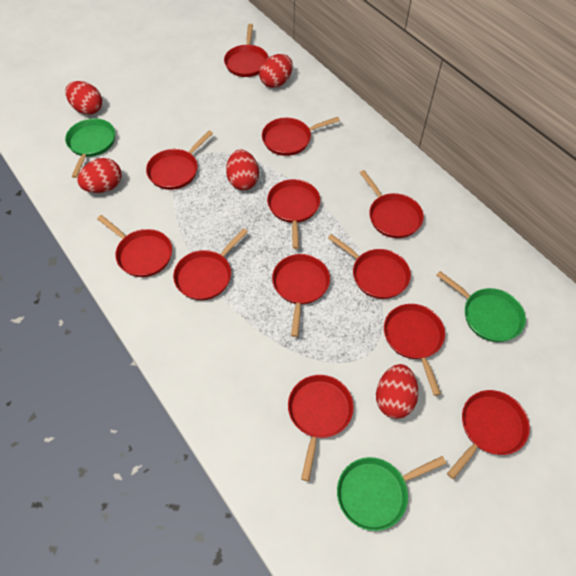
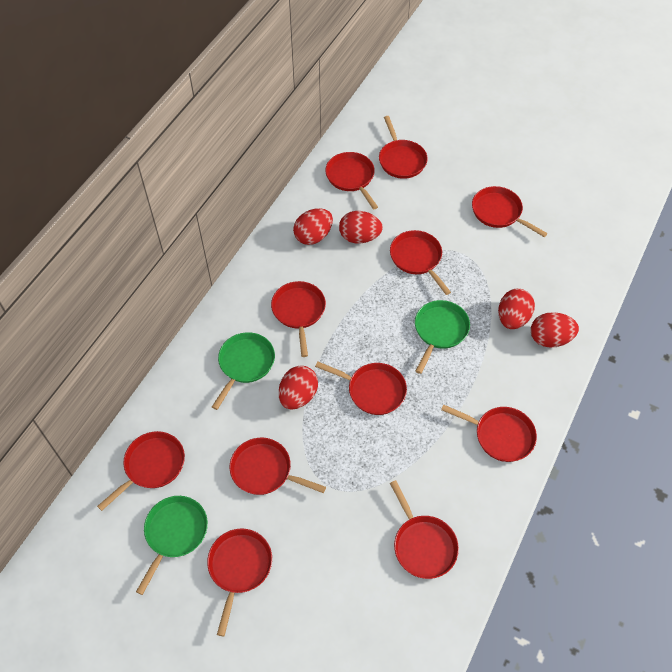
red pan: 12 -> 11

